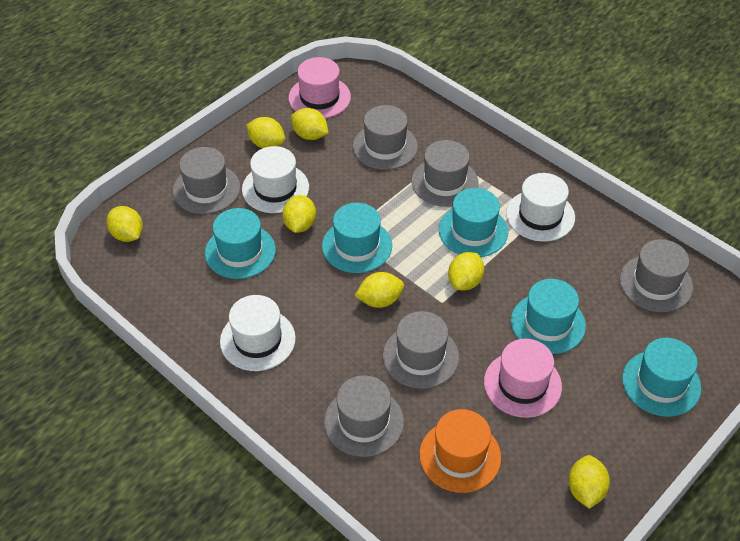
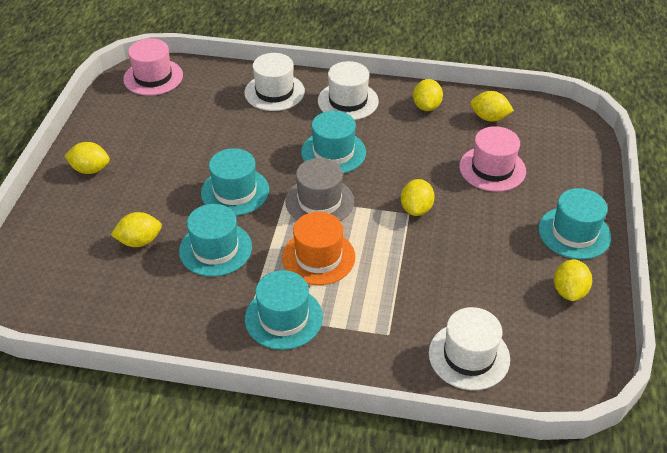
grey hat: 6 -> 1
yellow lemon: 7 -> 6

